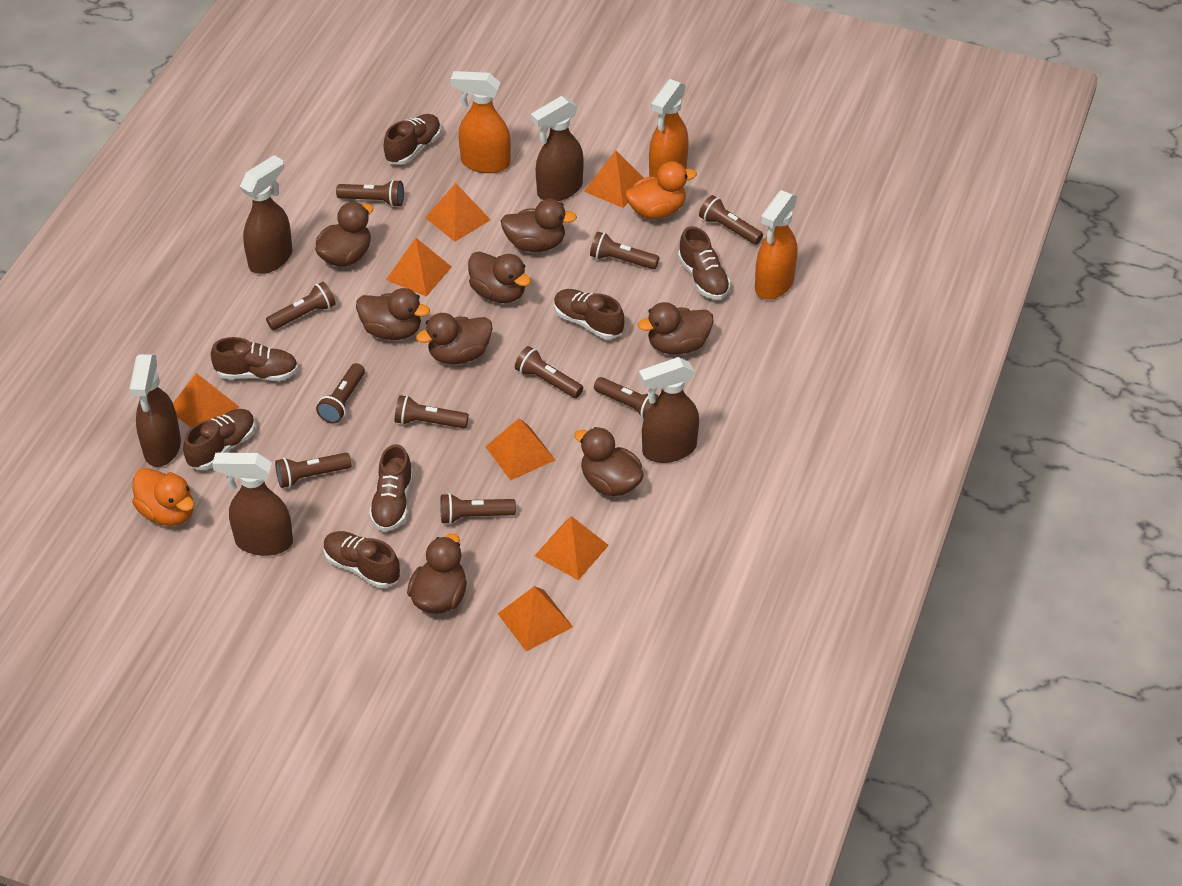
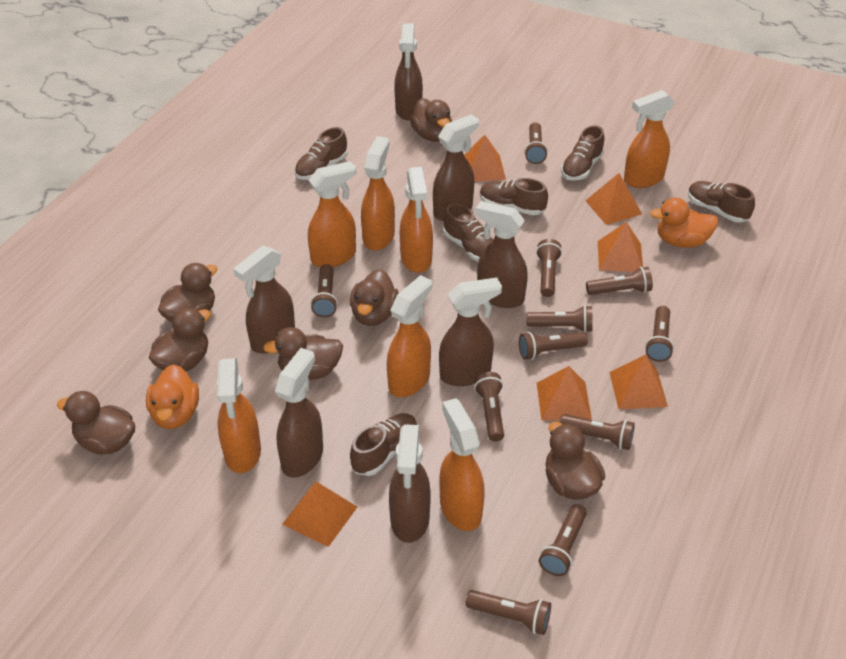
brown duck: 8 -> 7
brown flashlight: 10 -> 11
brown shoe: 7 -> 6
brown spray bottle: 5 -> 7
orange pyramid: 7 -> 6
orange spray bottle: 3 -> 7

